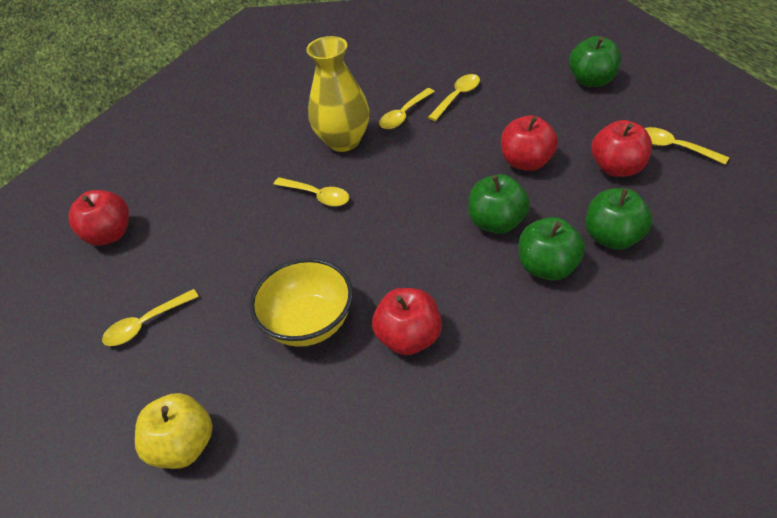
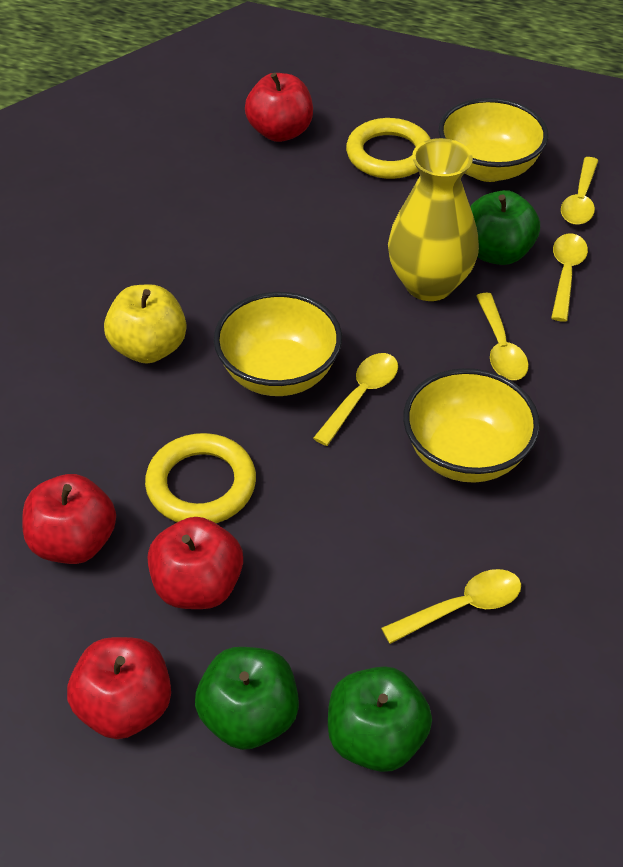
green apple: 4 -> 3
yellow bowl: 1 -> 3
yellow ring: 0 -> 2

